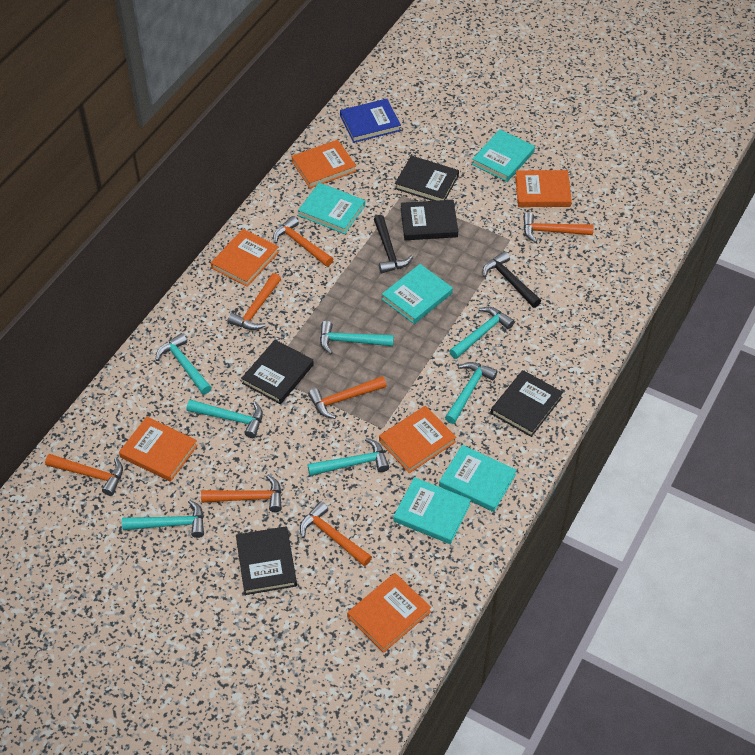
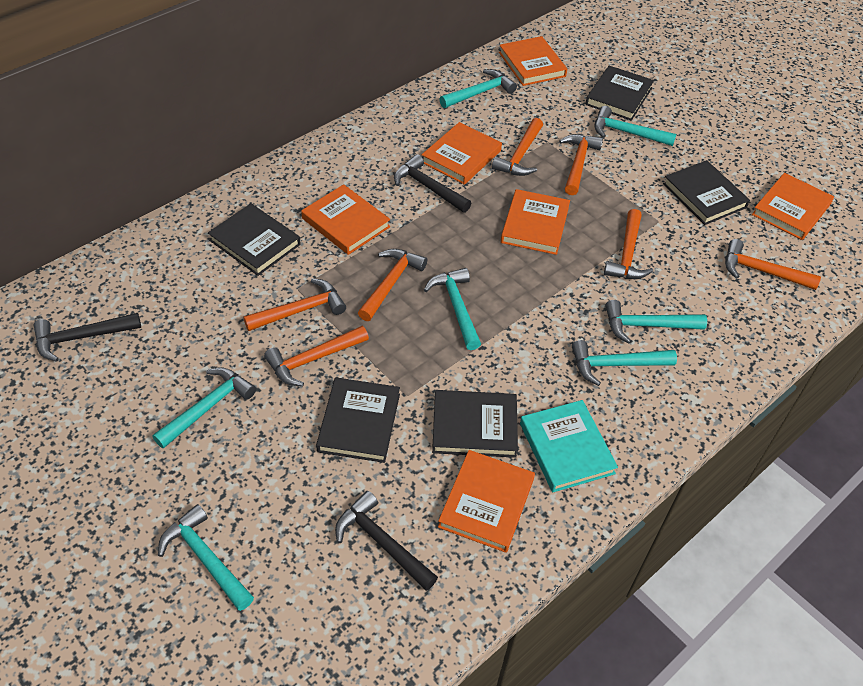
black hammer: 2 -> 3
blue book: 1 -> 0
turquoise book: 5 -> 1

